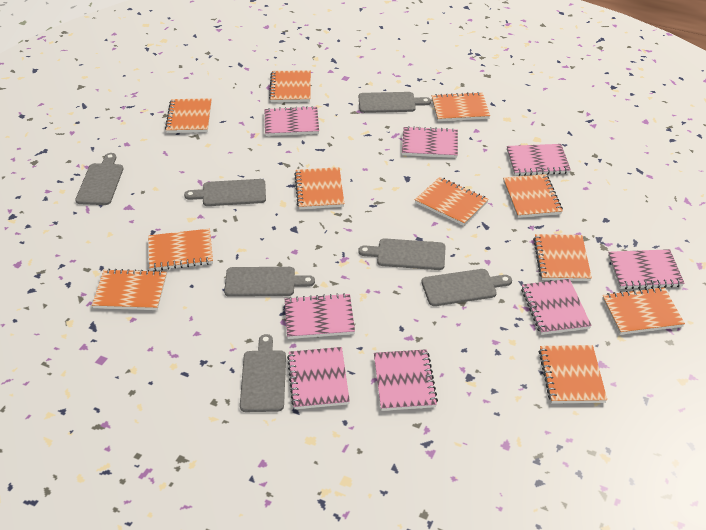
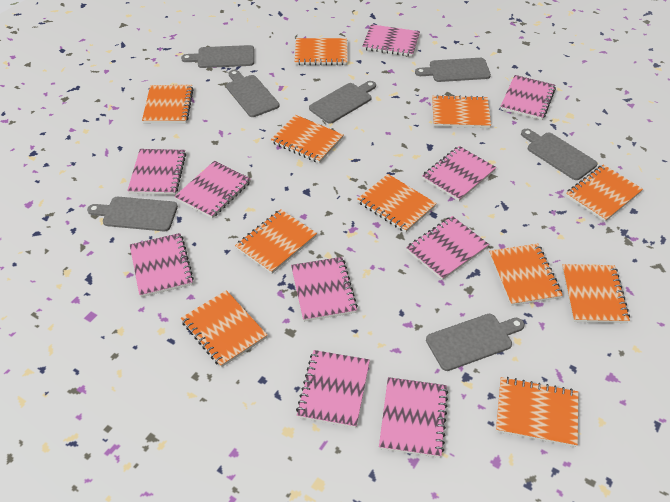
pink notebook: 8 -> 10

